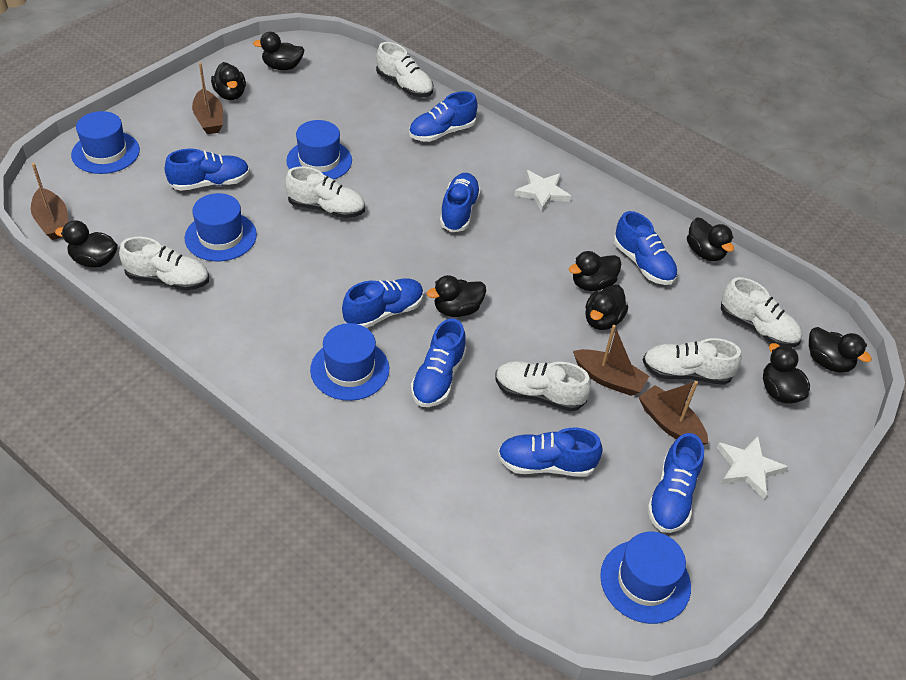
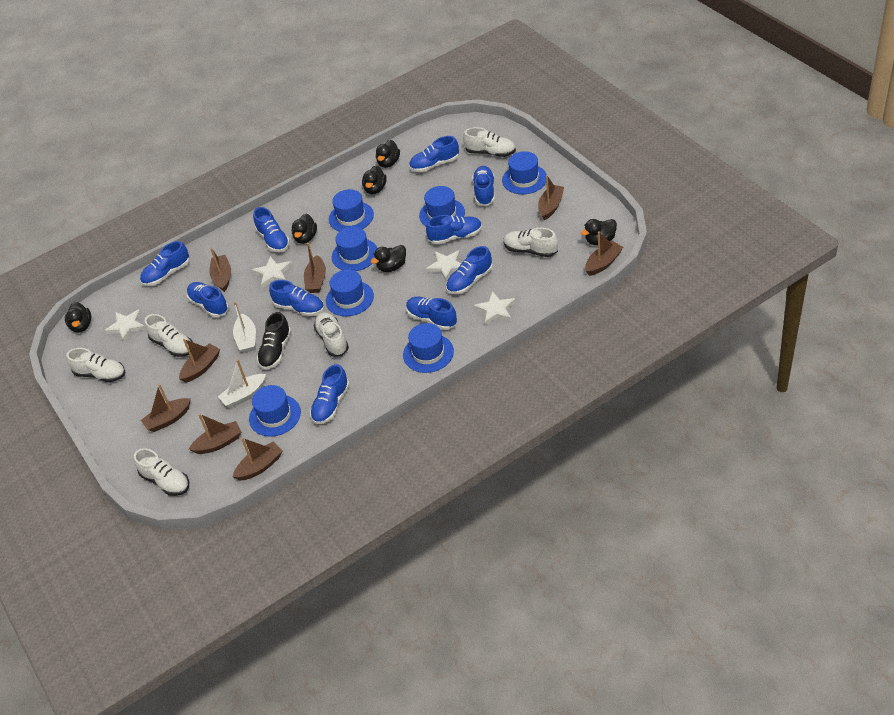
black duck: 9 -> 6
black shoe: 0 -> 1
blue hat: 5 -> 7
blue shoe: 8 -> 10
brown boat: 4 -> 8
white boat: 0 -> 2
white star: 2 -> 4

